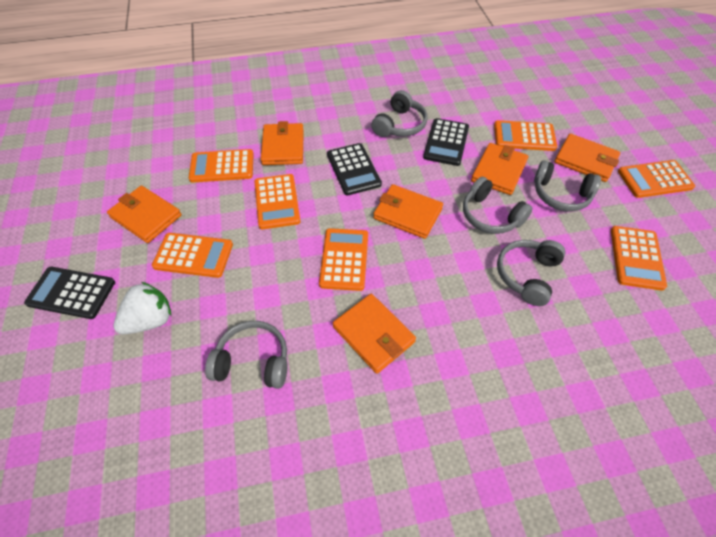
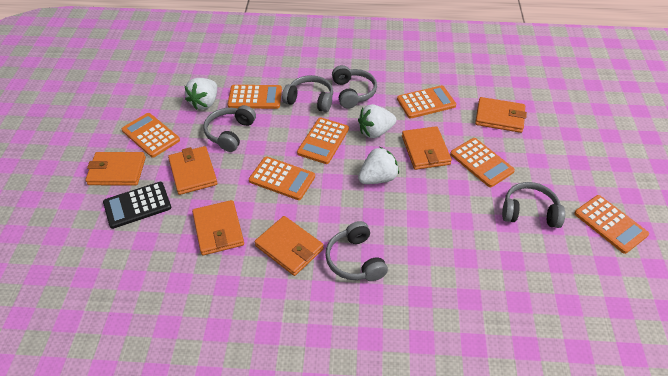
black calculator: 3 -> 1
white strawberry: 1 -> 3

